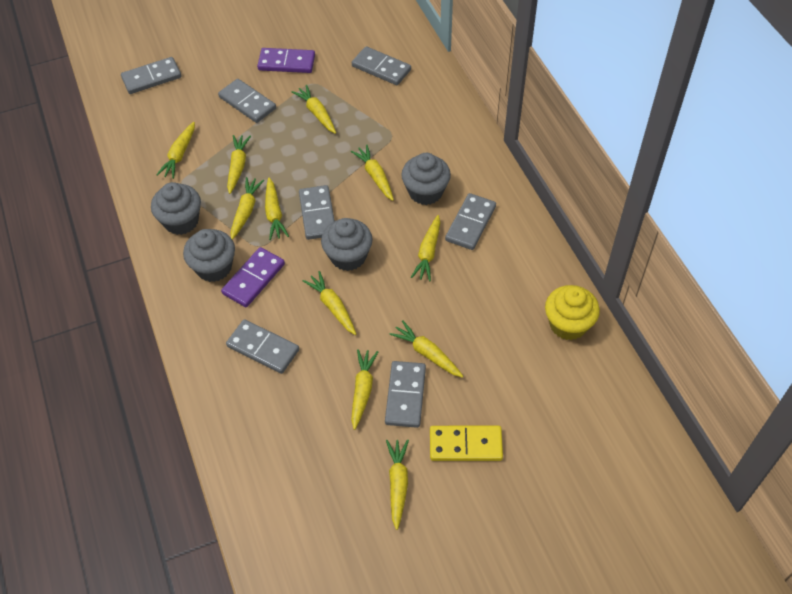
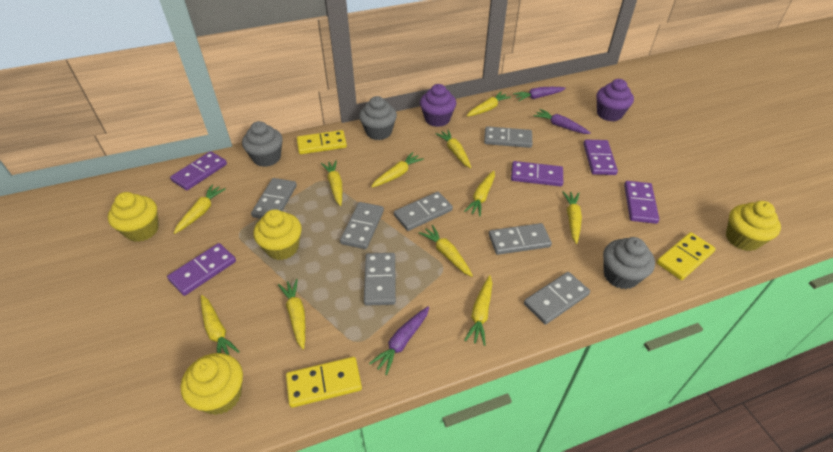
grey cupcake: 4 -> 3
purple carrot: 0 -> 3
purple cupcake: 0 -> 2
purple domino: 2 -> 5
yellow cupcake: 1 -> 4
yellow domino: 1 -> 3

